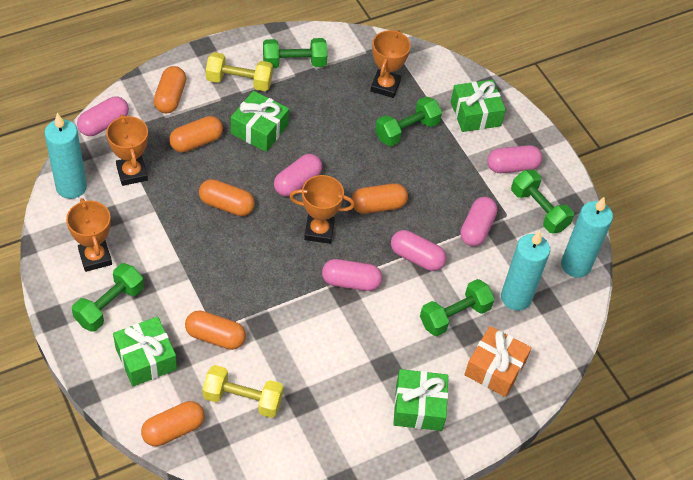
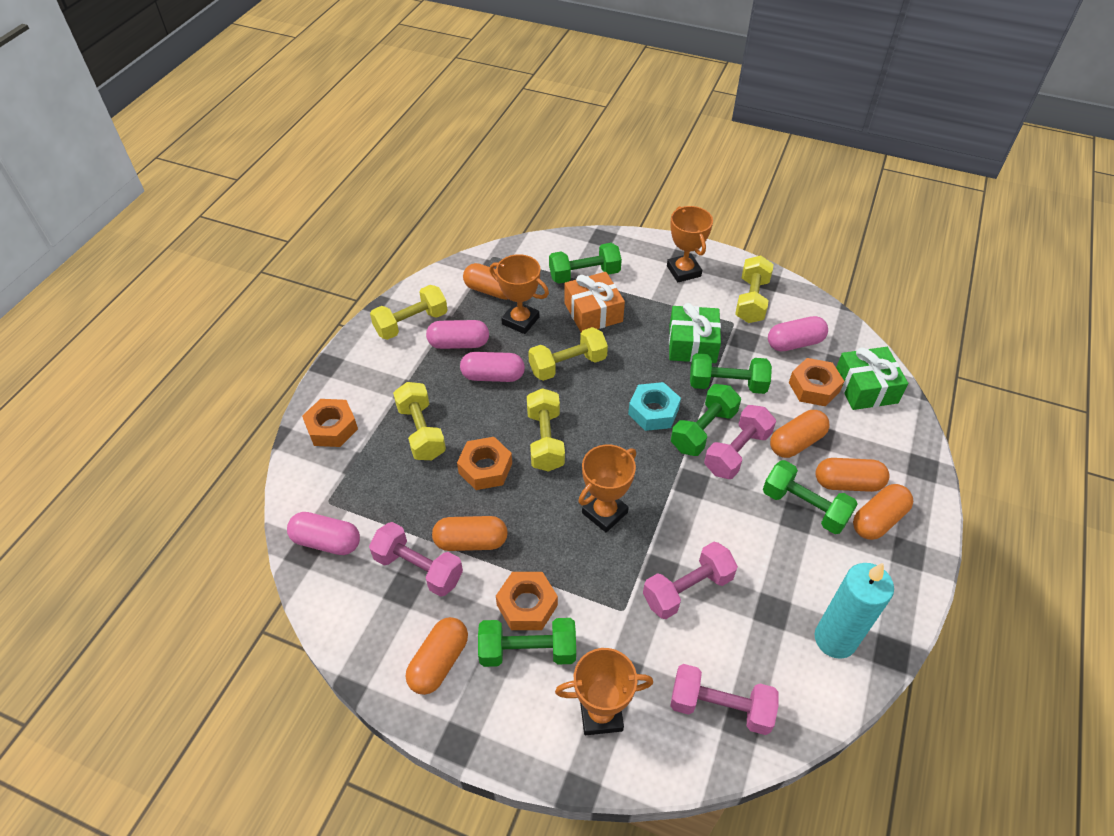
green gift: 4 -> 2
orange nut: 0 -> 4
pink capsule: 6 -> 4
pink dumbbell: 0 -> 4
turquoise candle: 3 -> 1
turquoise nut: 0 -> 1
yellow dumbbell: 2 -> 5

